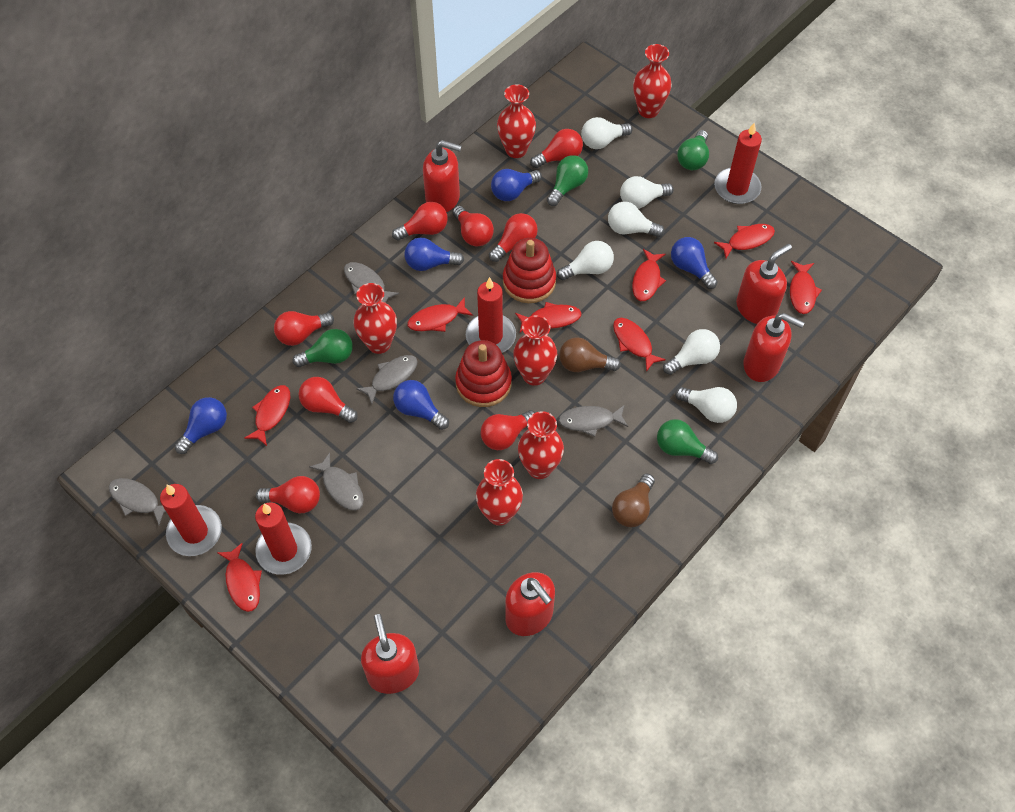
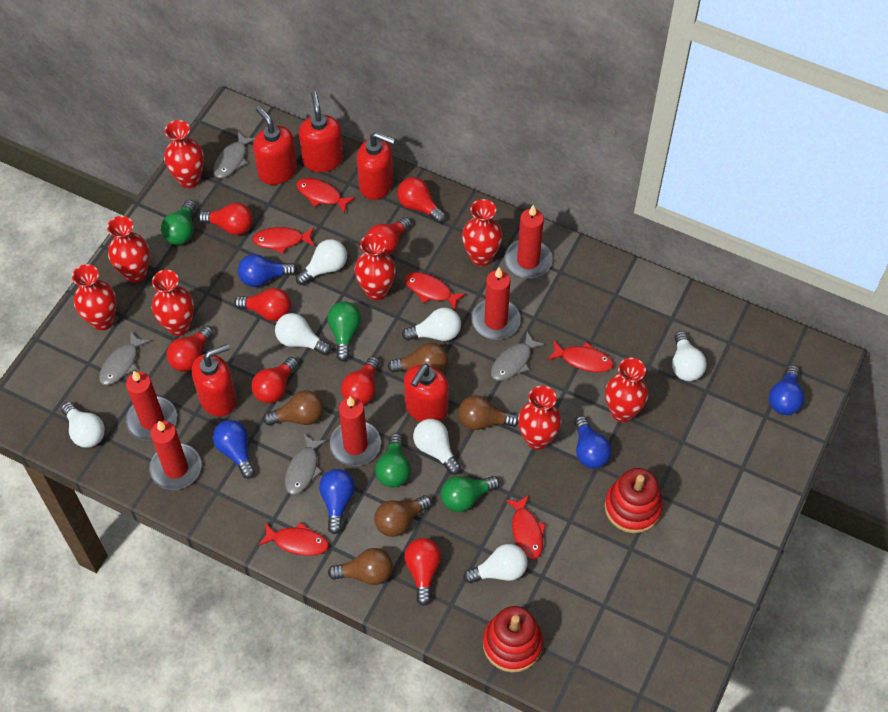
brown light bulb: 2 -> 5
grey fish: 5 -> 4
red candle: 4 -> 5
red fish: 8 -> 6
red vase: 6 -> 8
white light bulb: 6 -> 7

